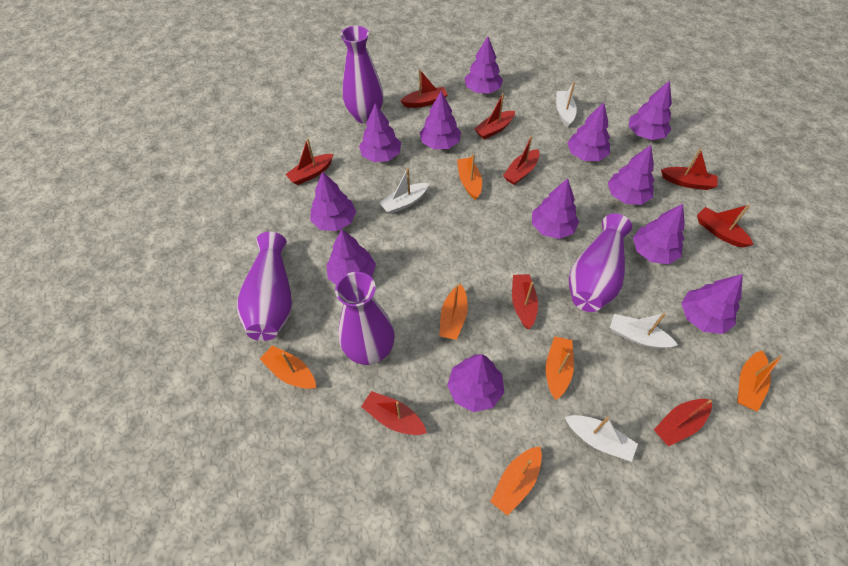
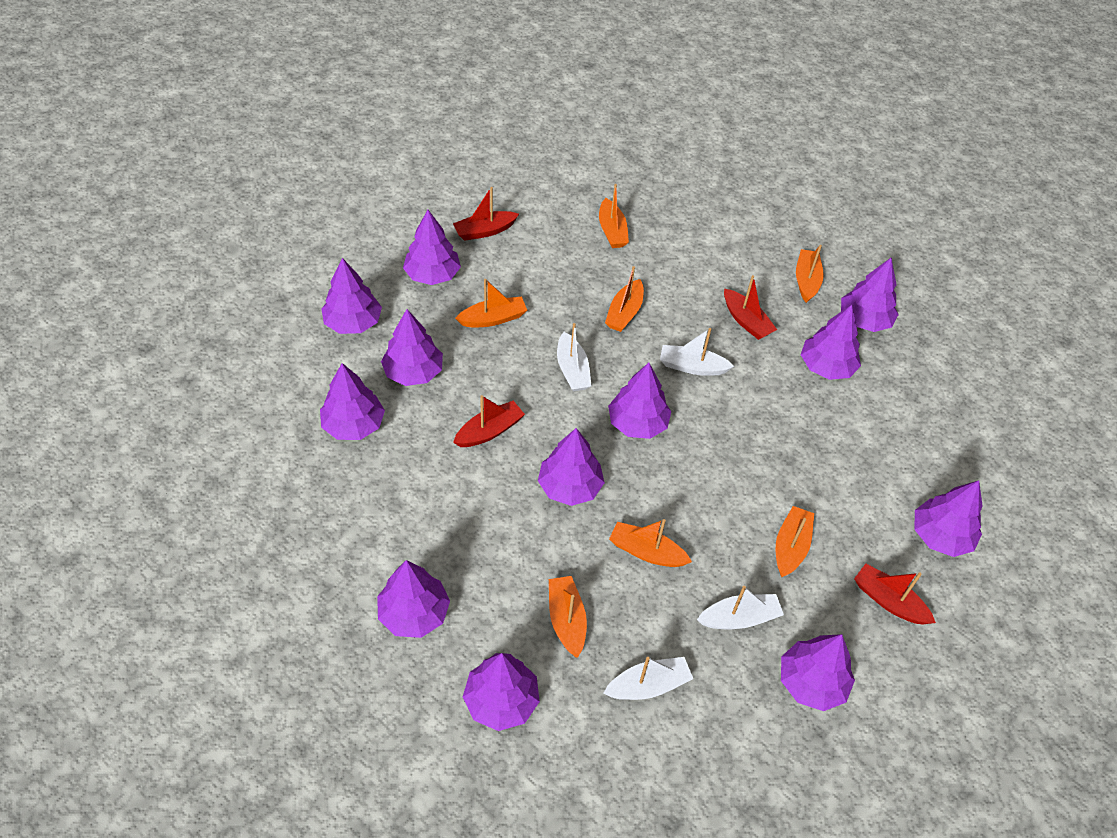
orange boat: 6 -> 7
purple vase: 4 -> 0
red boat: 9 -> 4

